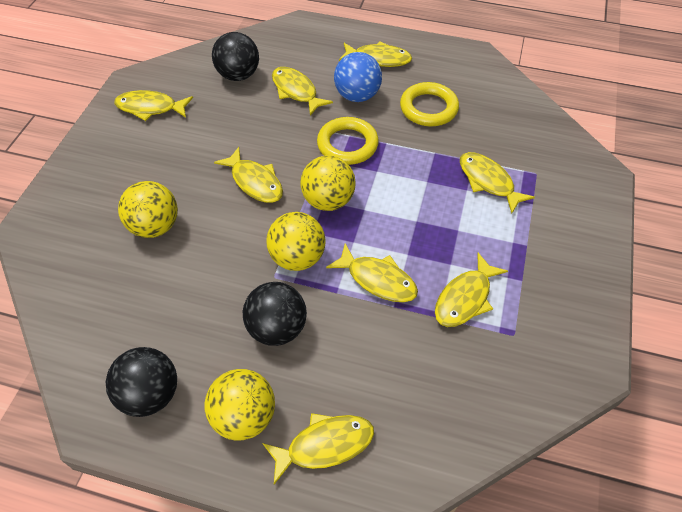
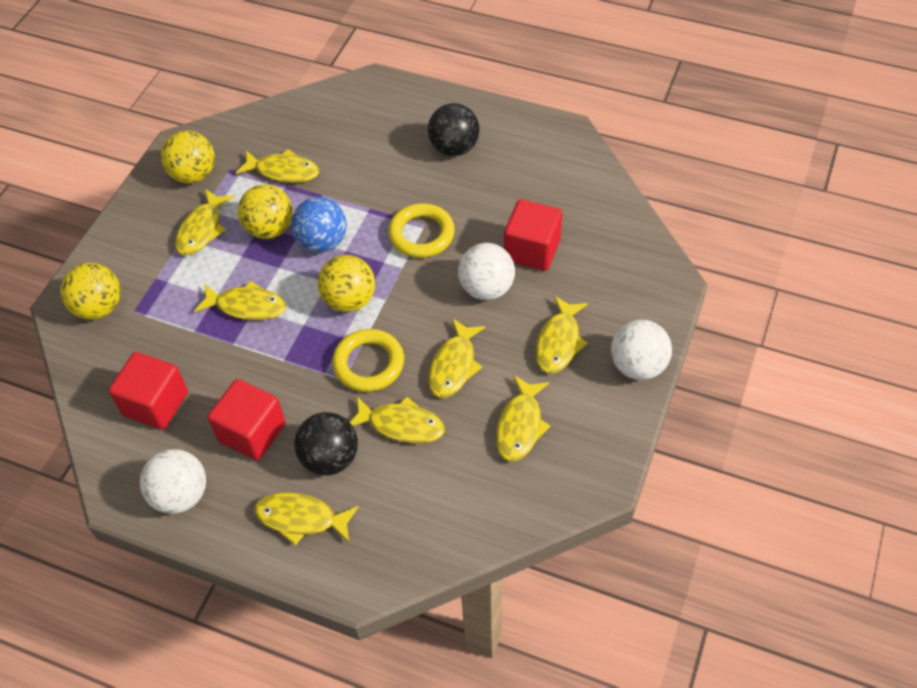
black ball: 3 -> 2
red cube: 0 -> 3
white ball: 0 -> 3

